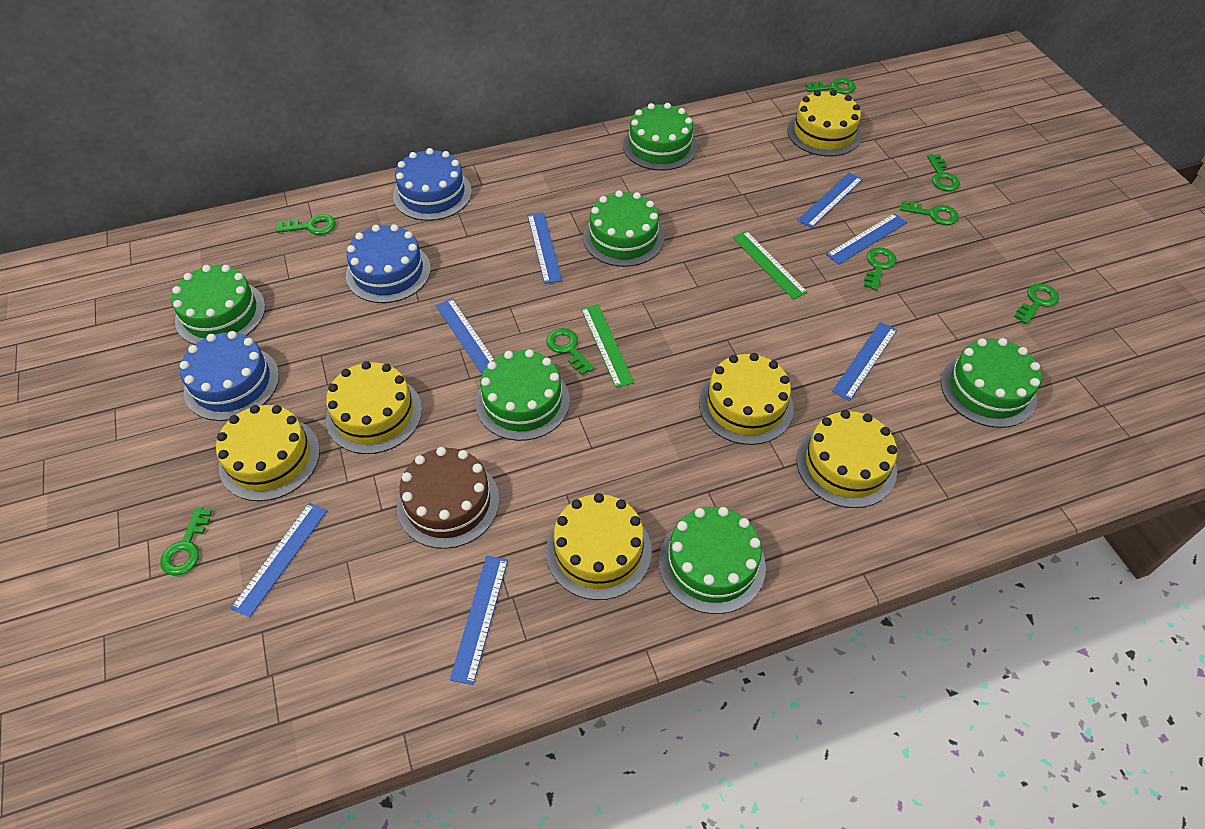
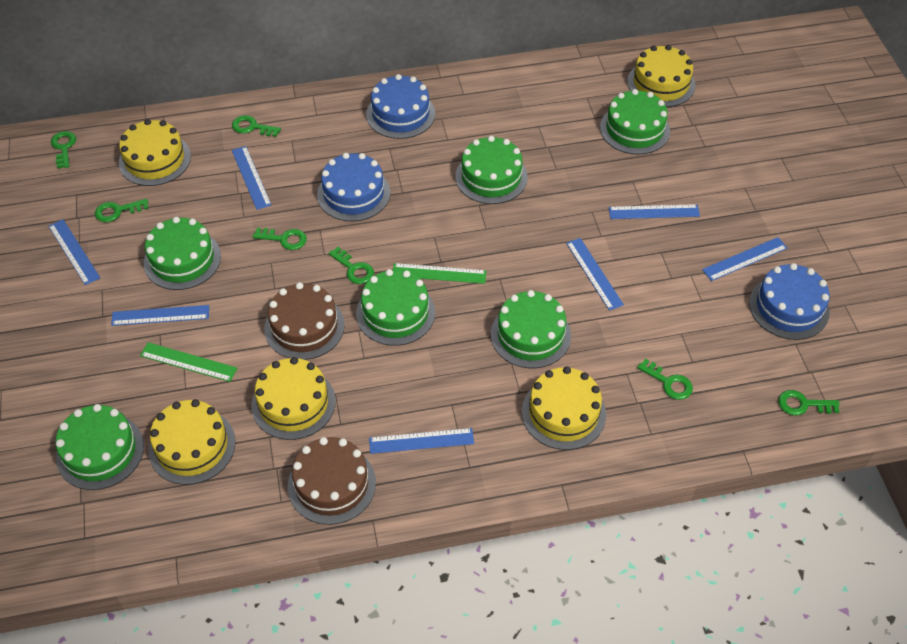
brown cake: 1 -> 2
green key: 8 -> 7
yellow cake: 6 -> 5

